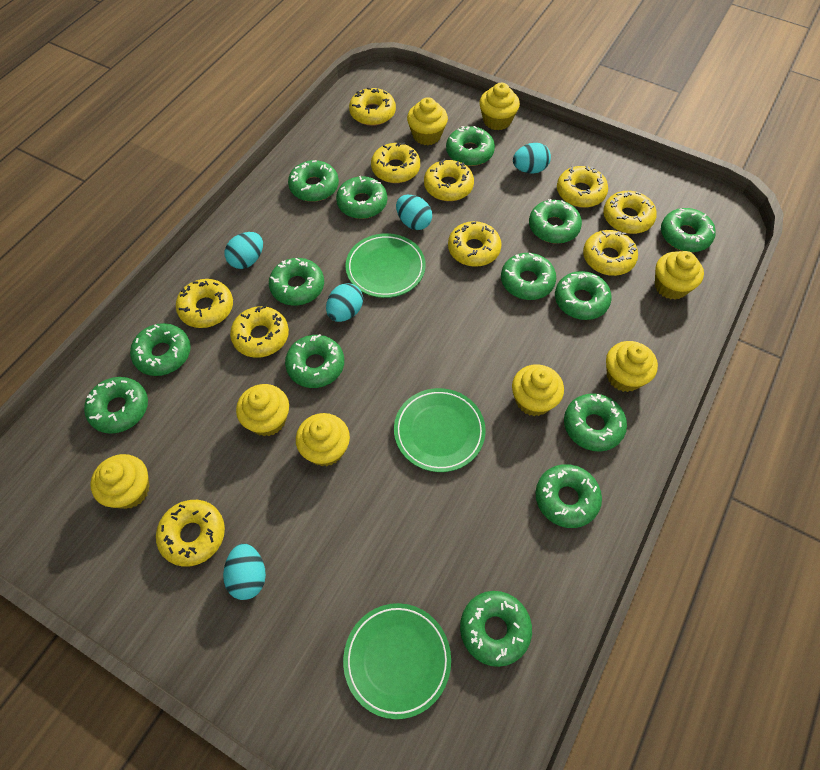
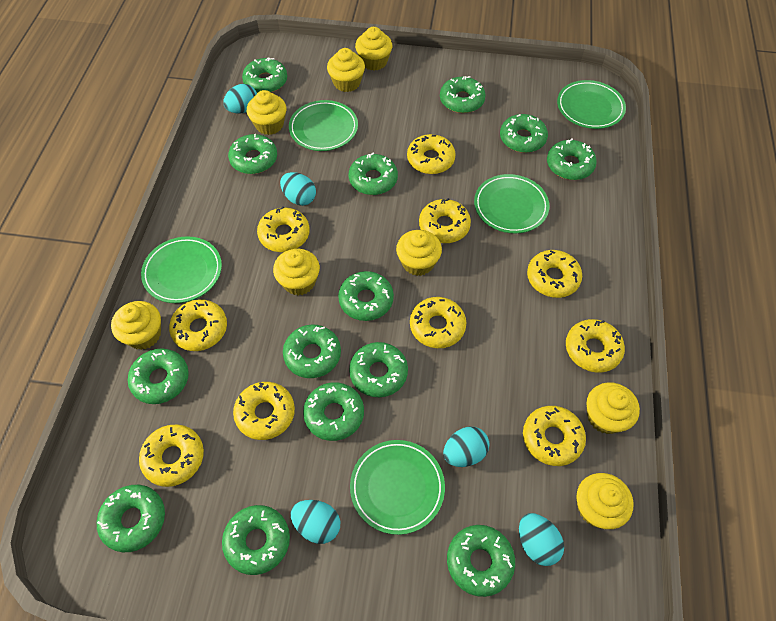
green plate: 3 -> 5

